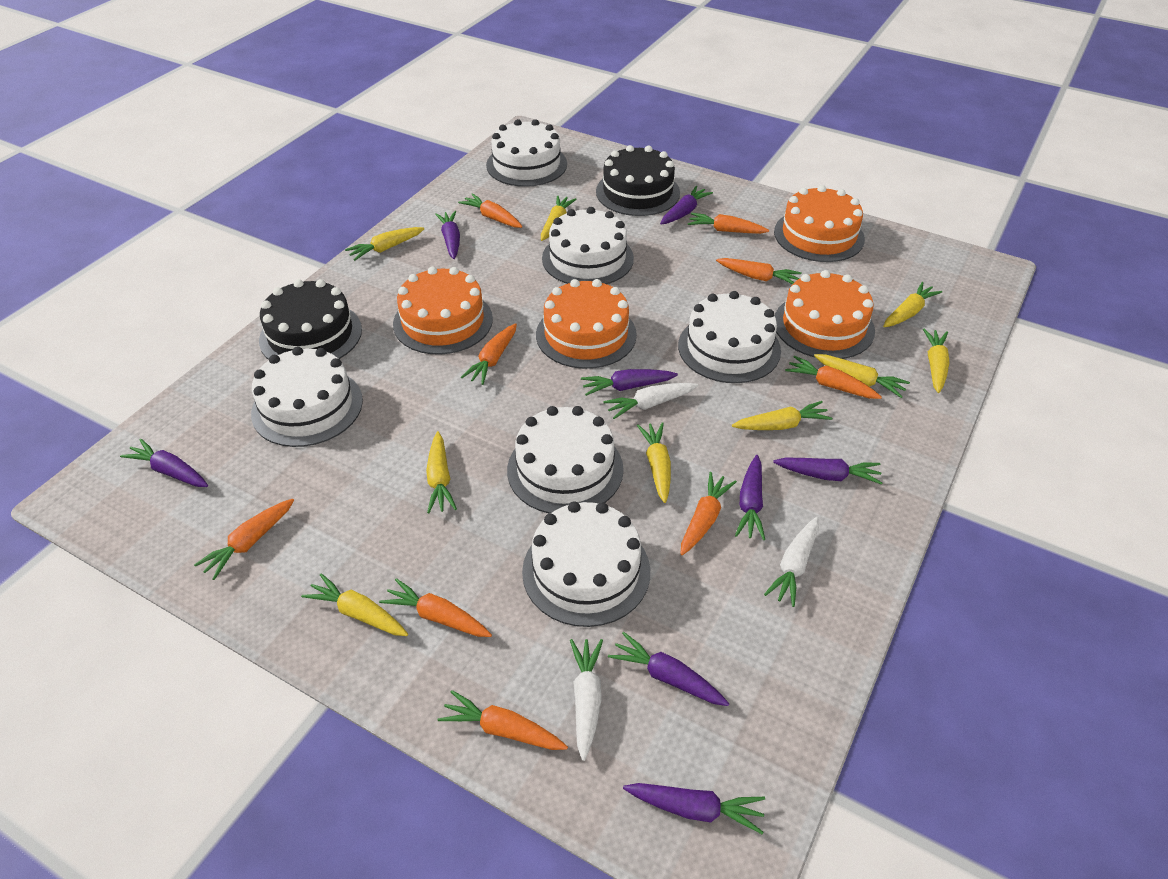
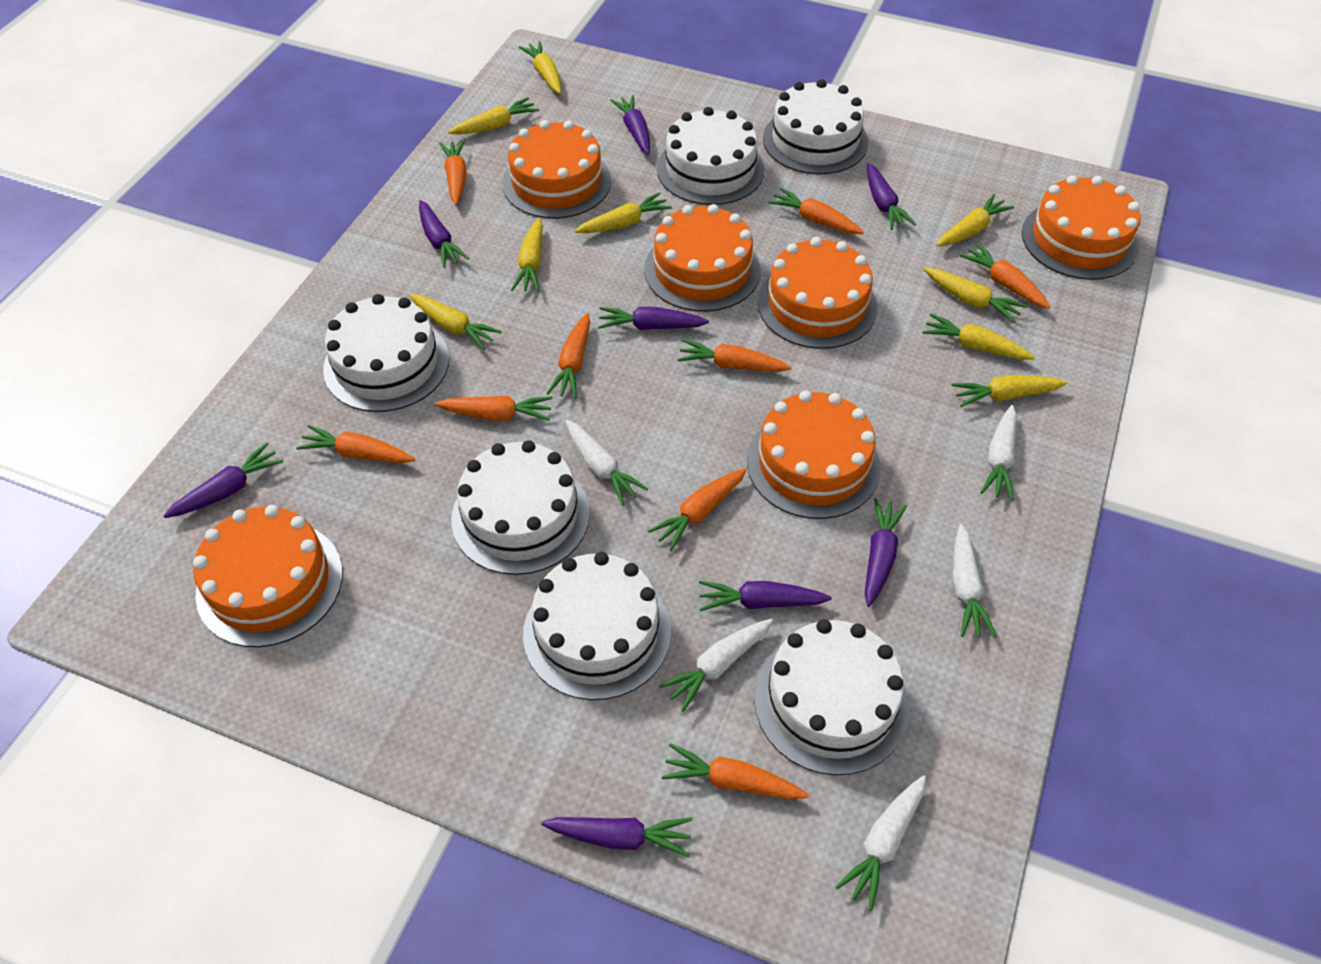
black cake: 2 -> 0
orange cake: 4 -> 6
white carrot: 3 -> 5

